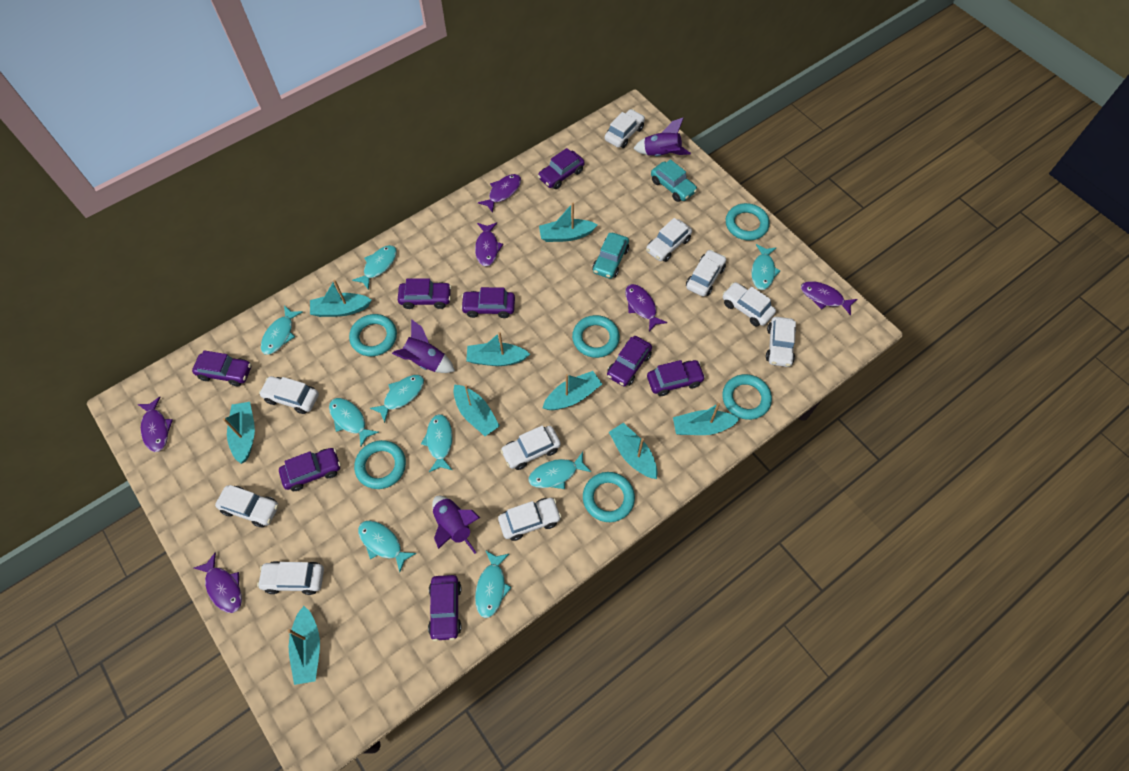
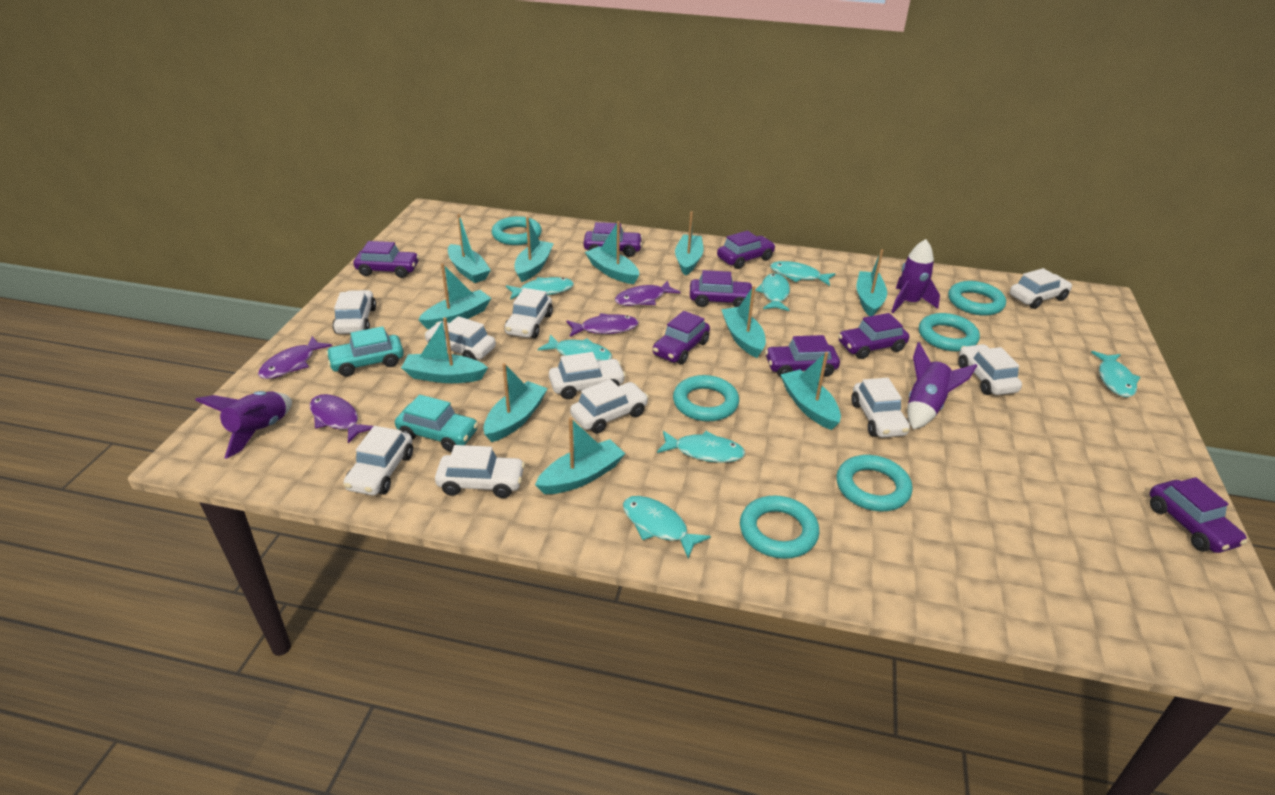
purple fish: 6 -> 4
turquoise boat: 9 -> 11
turquoise fish: 9 -> 7

